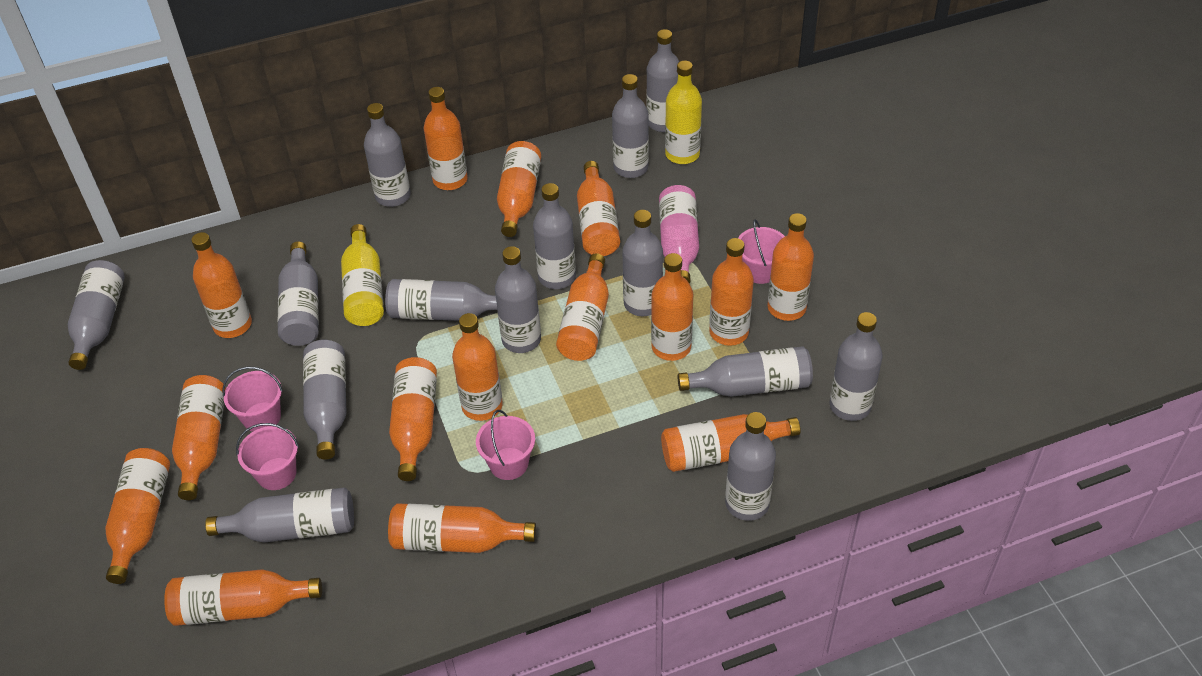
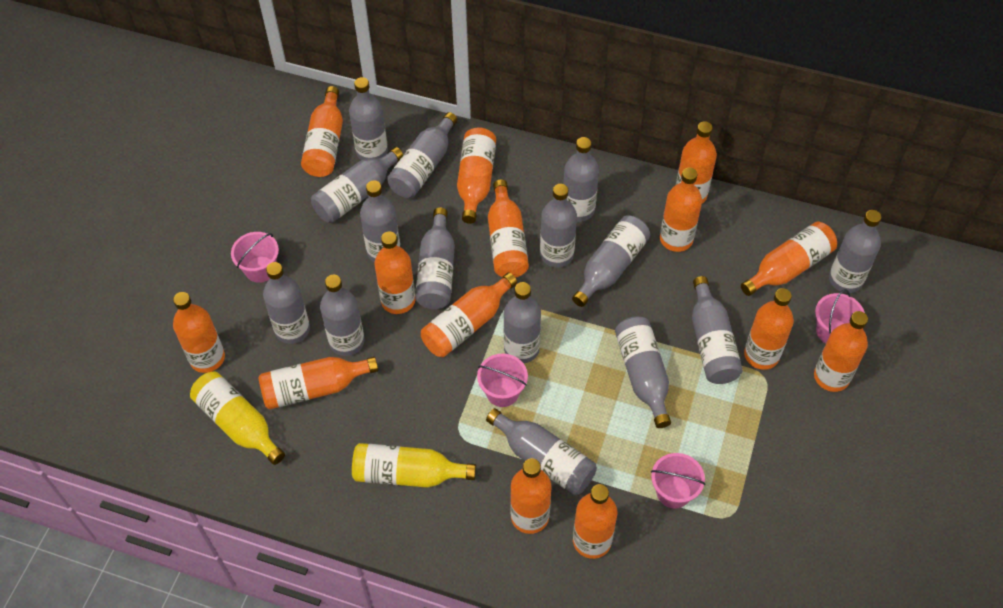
grey bottle: 14 -> 15
orange bottle: 15 -> 14
pink bottle: 1 -> 0

